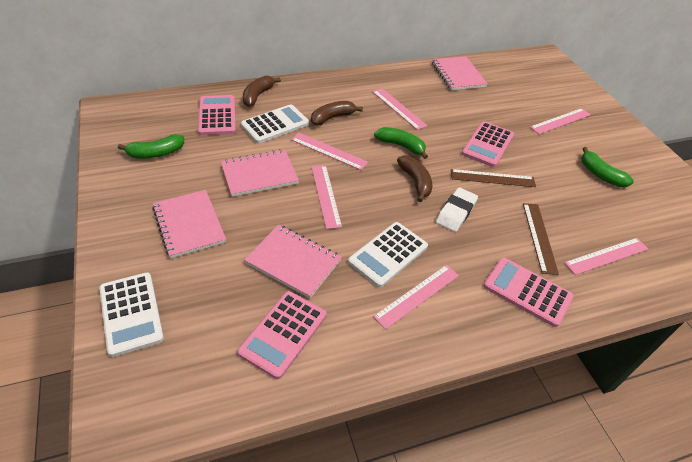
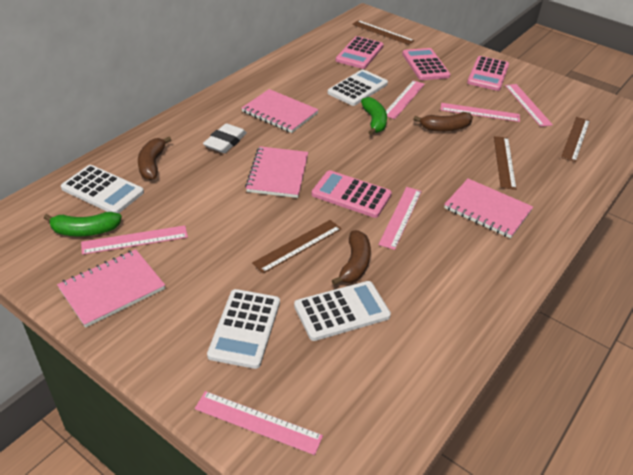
brown ruler: 2 -> 4
green banana: 3 -> 2
white calculator: 3 -> 4

